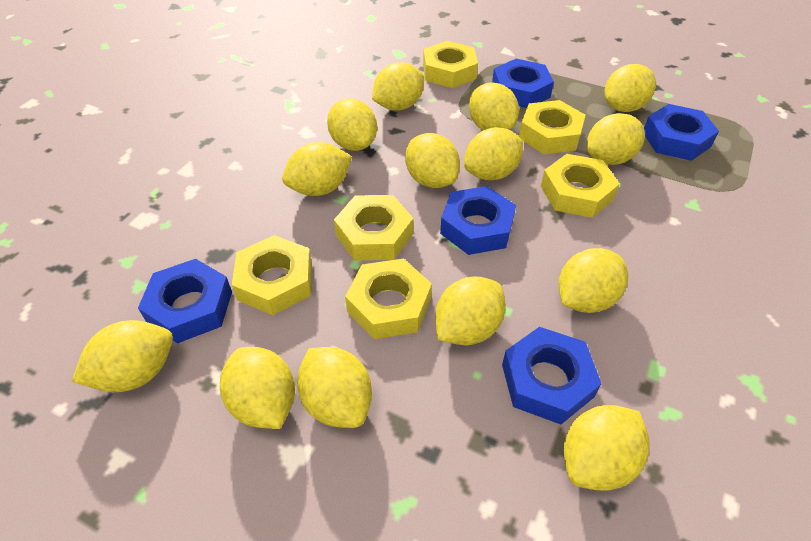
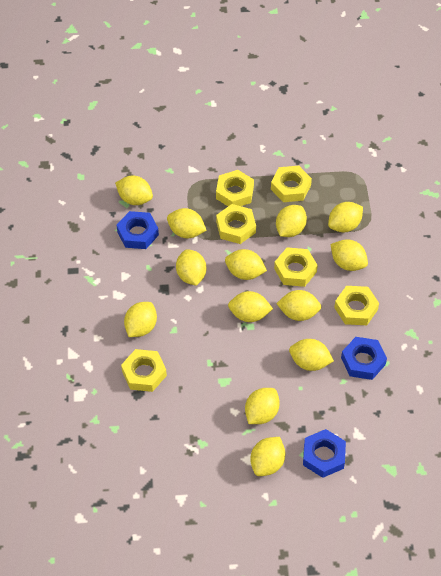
blue nut: 5 -> 3
yellow lemon: 14 -> 13

